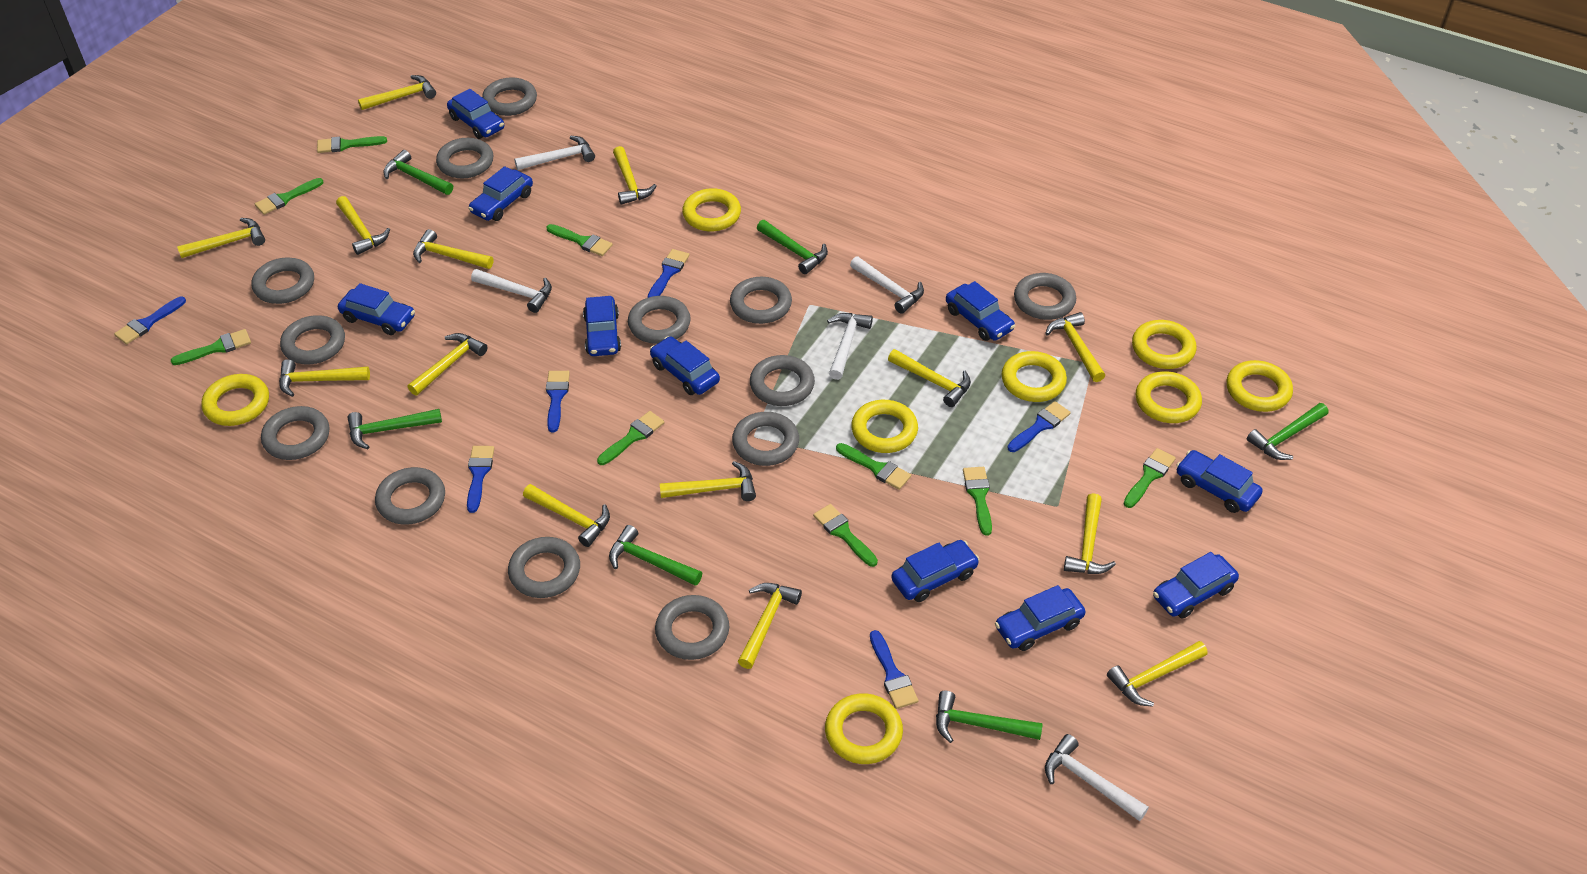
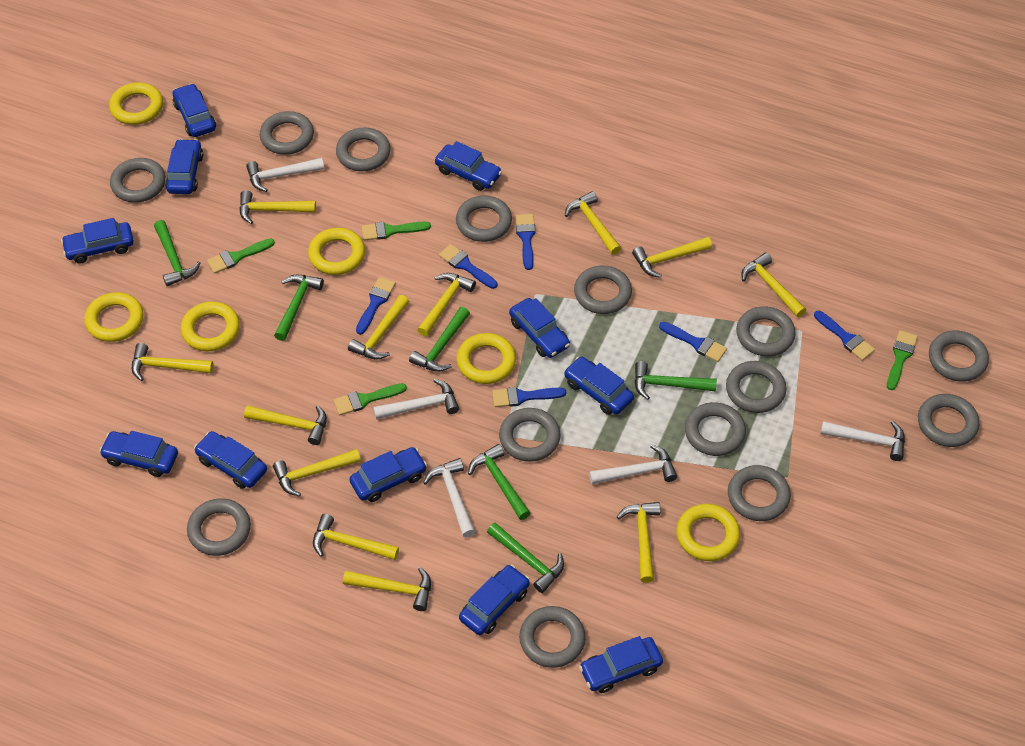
blue car: 10 -> 11
green brush: 9 -> 4
grey ring: 13 -> 14
yellow hammer: 14 -> 12
yellow ring: 8 -> 6

